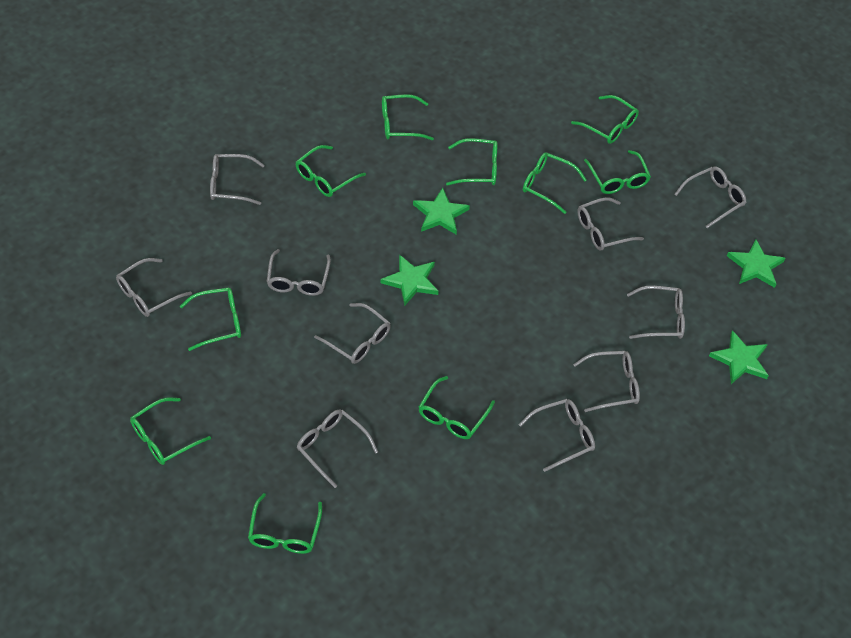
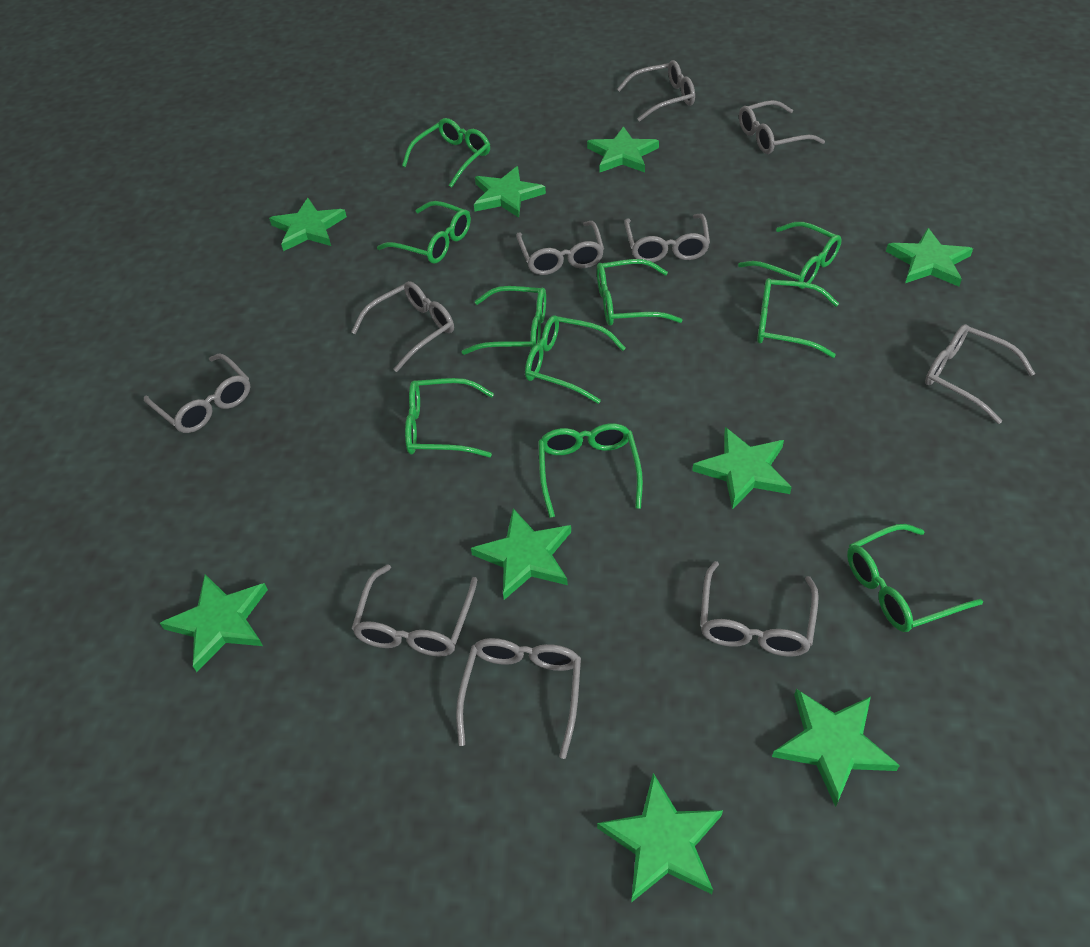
green star: 4 -> 9

